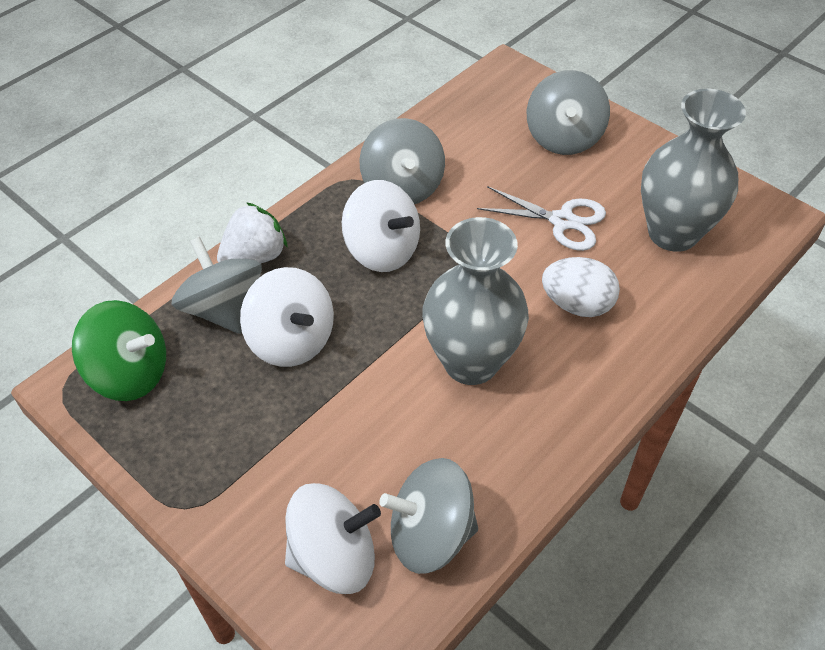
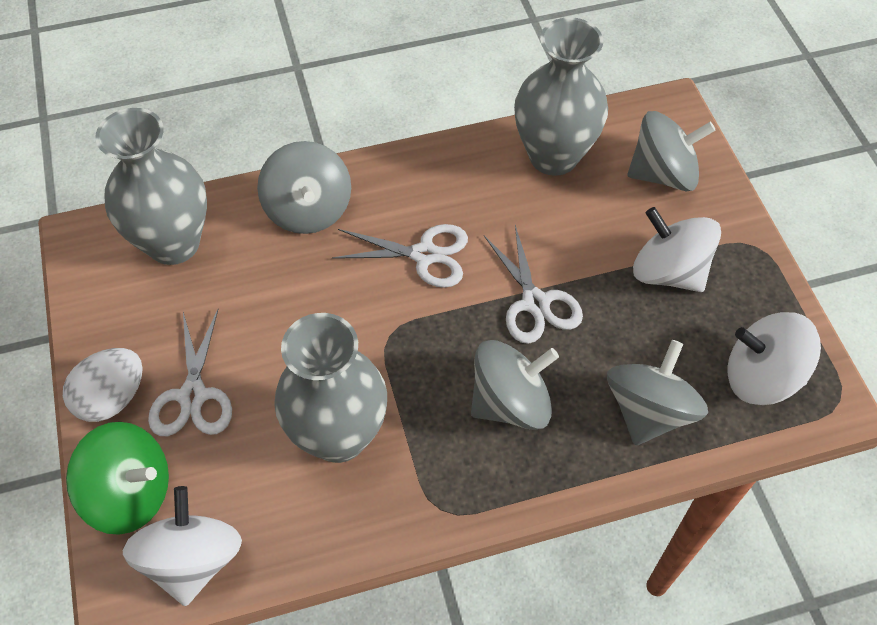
grey vase: 2 -> 3
white scissors: 1 -> 3
white strawberry: 1 -> 0

